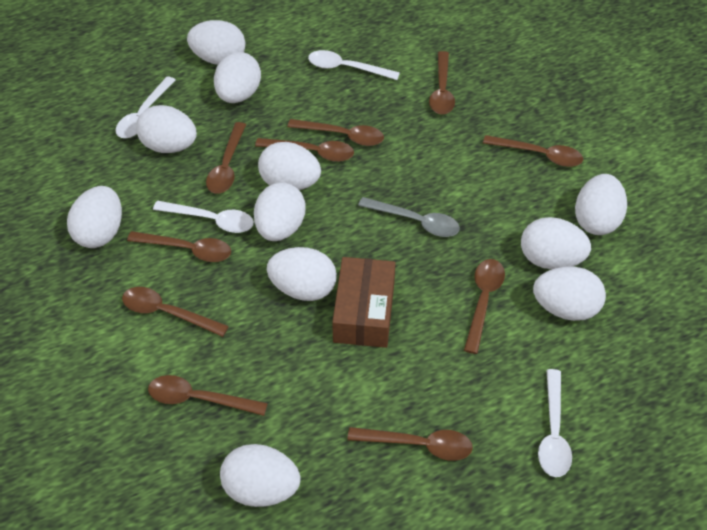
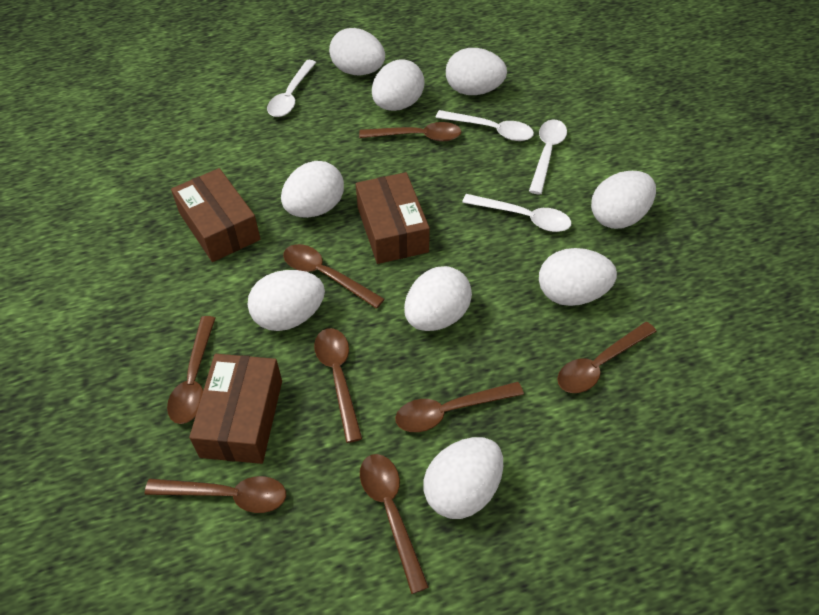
brown box: 1 -> 3
brown spoon: 10 -> 8
grey spoon: 1 -> 0
white egg: 11 -> 9

